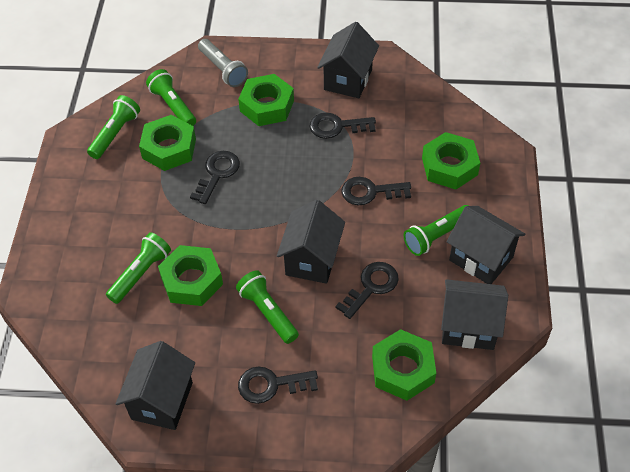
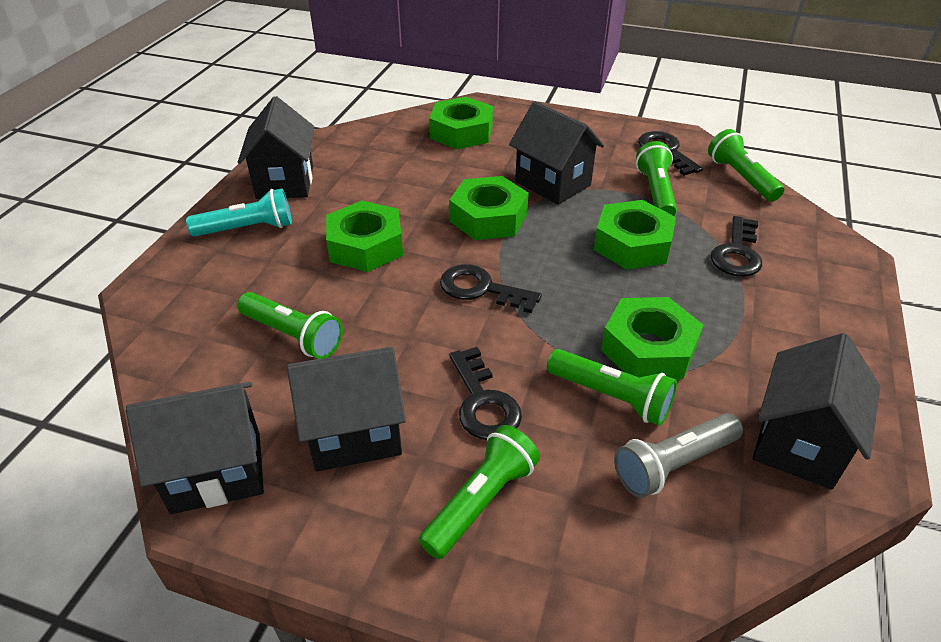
black key: 5 -> 4
turquoise flashlight: 0 -> 1

